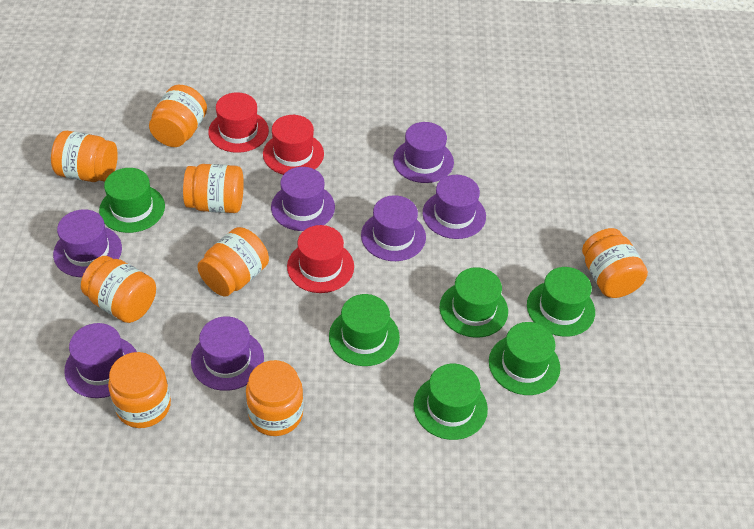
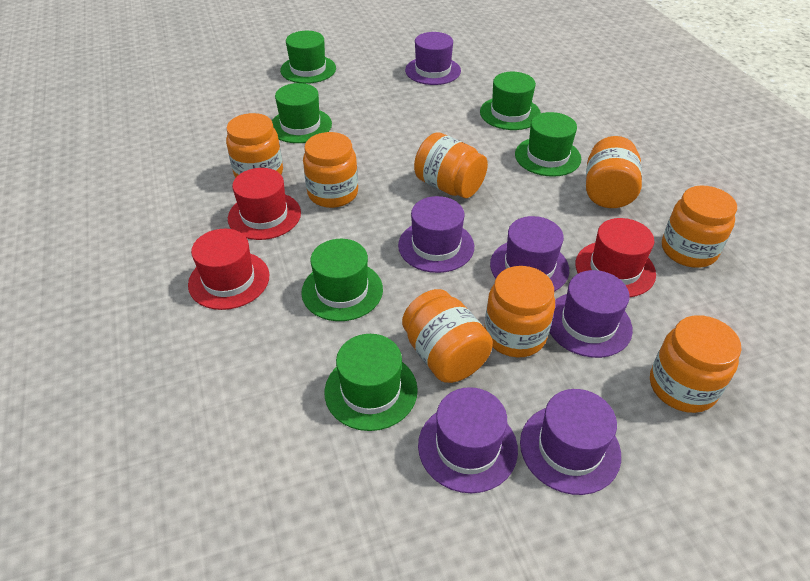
purple hat: 7 -> 6

